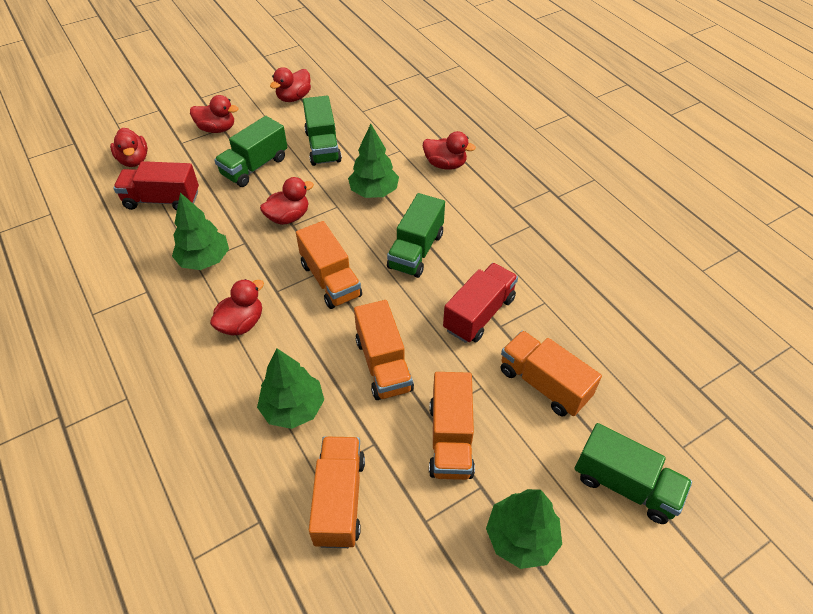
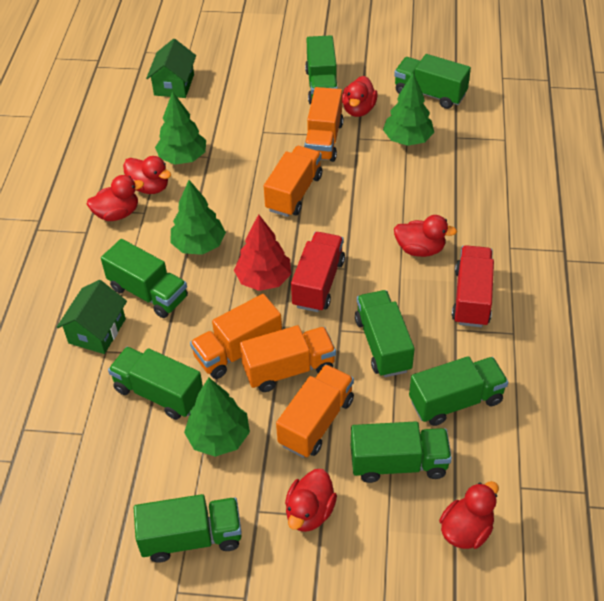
green house: 0 -> 2
green truck: 4 -> 8
red tree: 0 -> 1

